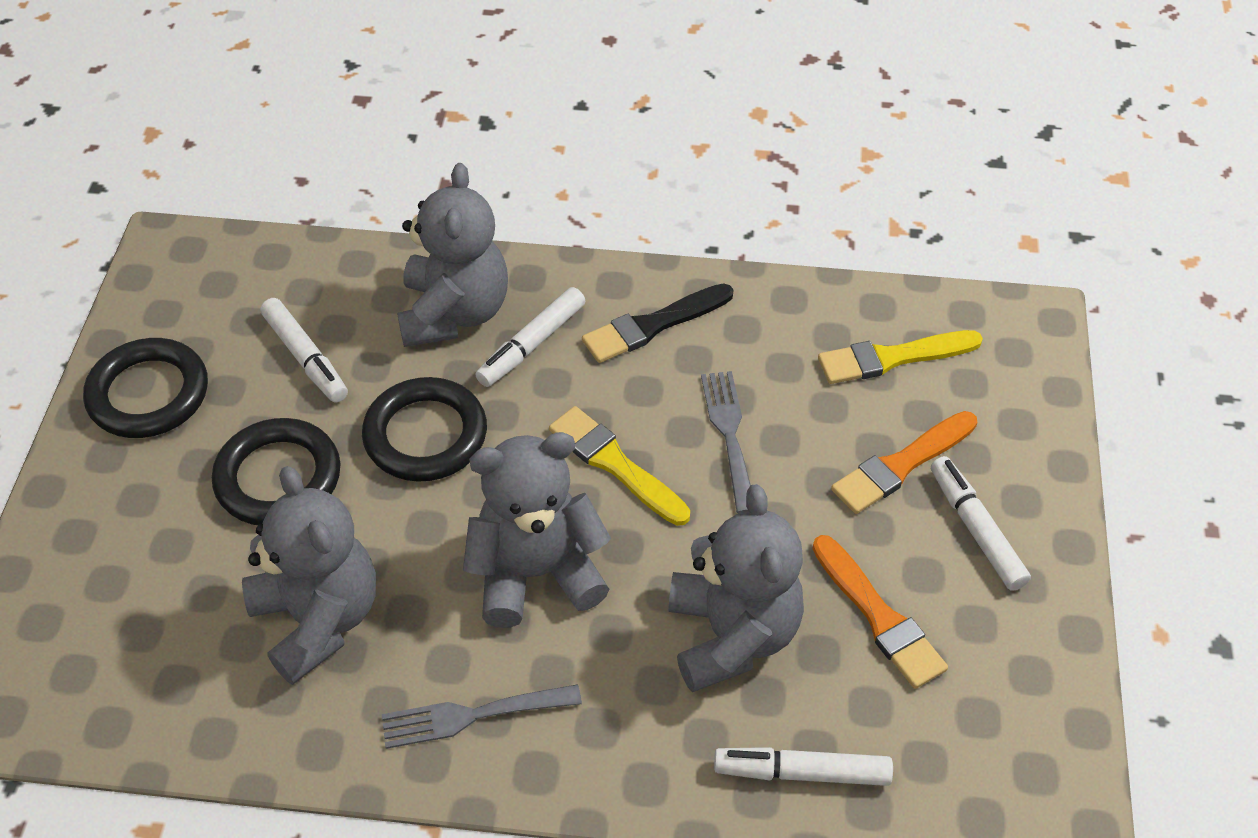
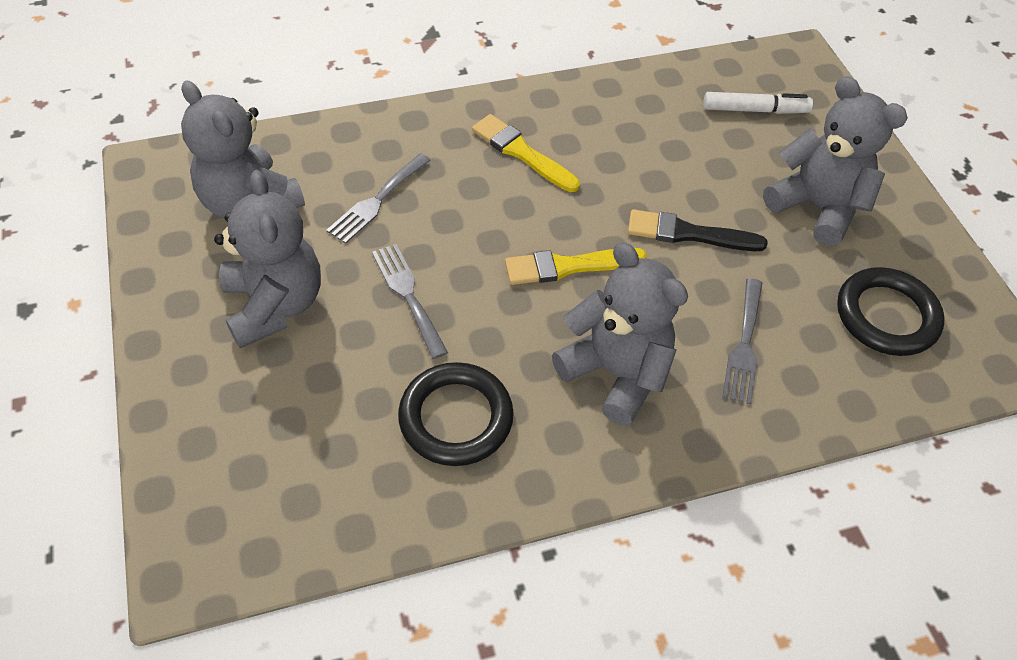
black ring: 3 -> 2
grey fork: 2 -> 3
orange brush: 2 -> 0
white marker: 4 -> 1

